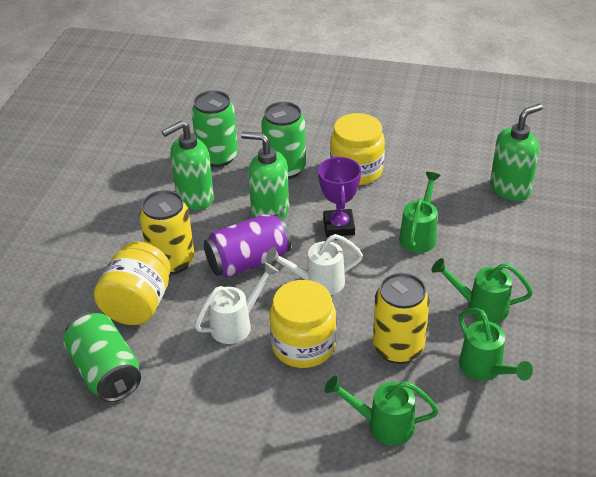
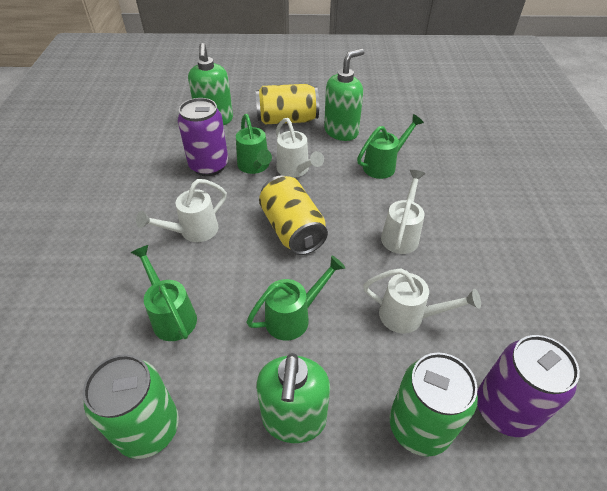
green can: 3 -> 2
purple can: 1 -> 2
purple trophy: 1 -> 0
white watering can: 2 -> 4
yellow jar: 3 -> 0

